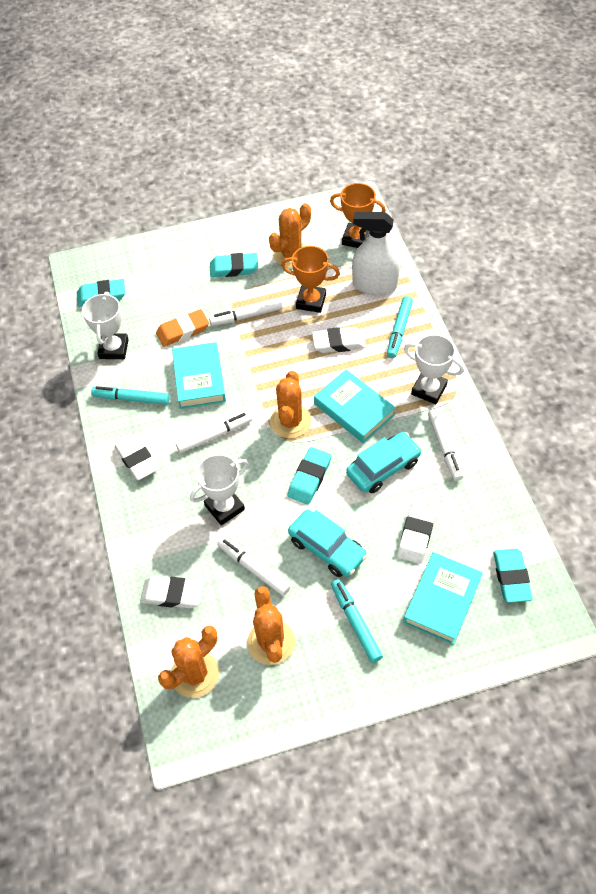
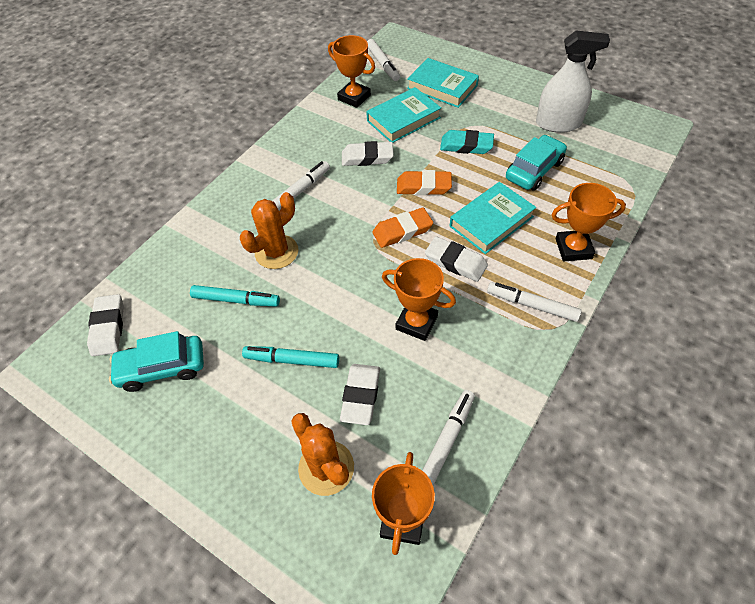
orange cactus: 4 -> 2
orange eraser: 1 -> 2
orange trophy: 2 -> 4
turquoise eraser: 4 -> 1
turquoise marker: 3 -> 2
white trophy: 3 -> 0

